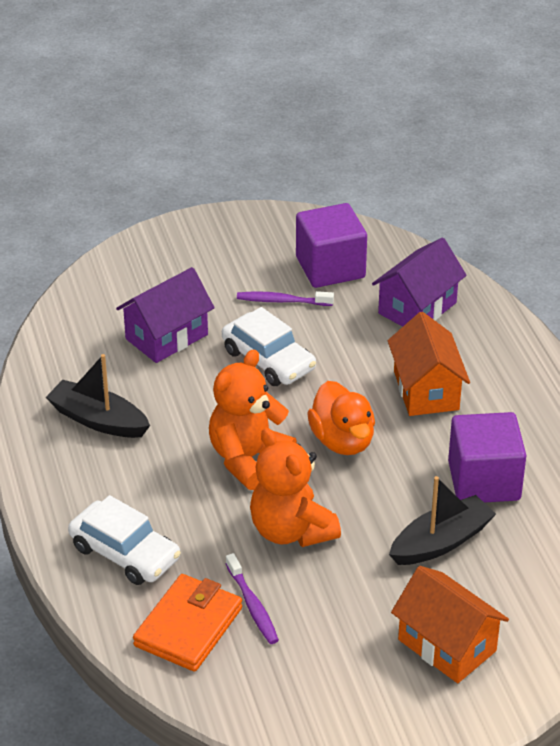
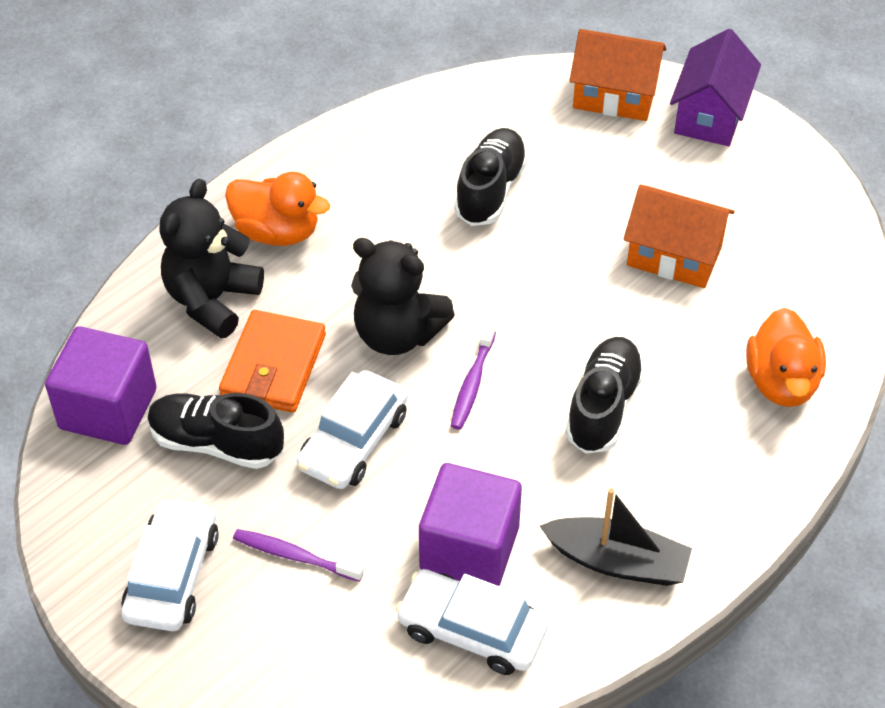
black boat: 2 -> 1
black shoe: 0 -> 3
black teddy bear: 0 -> 2
orange duck: 1 -> 2
orange teddy bear: 2 -> 0
purple house: 2 -> 1
white car: 2 -> 3

